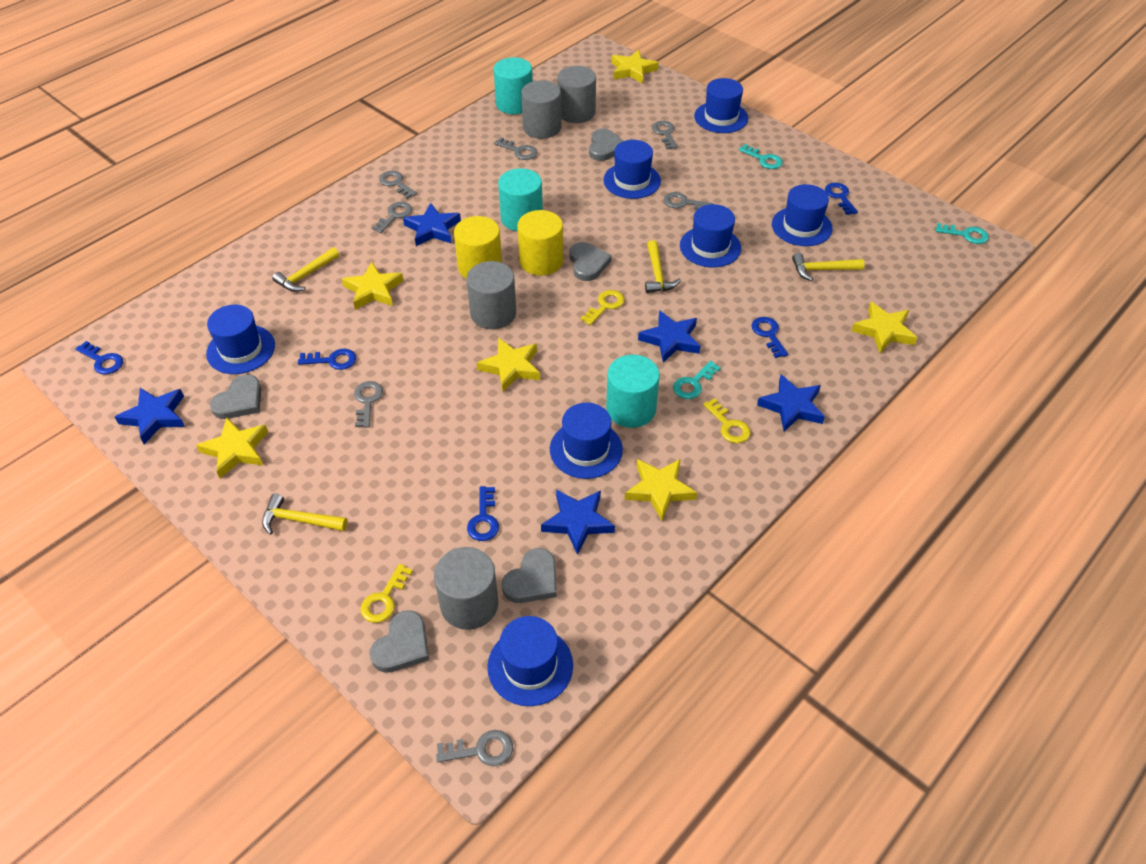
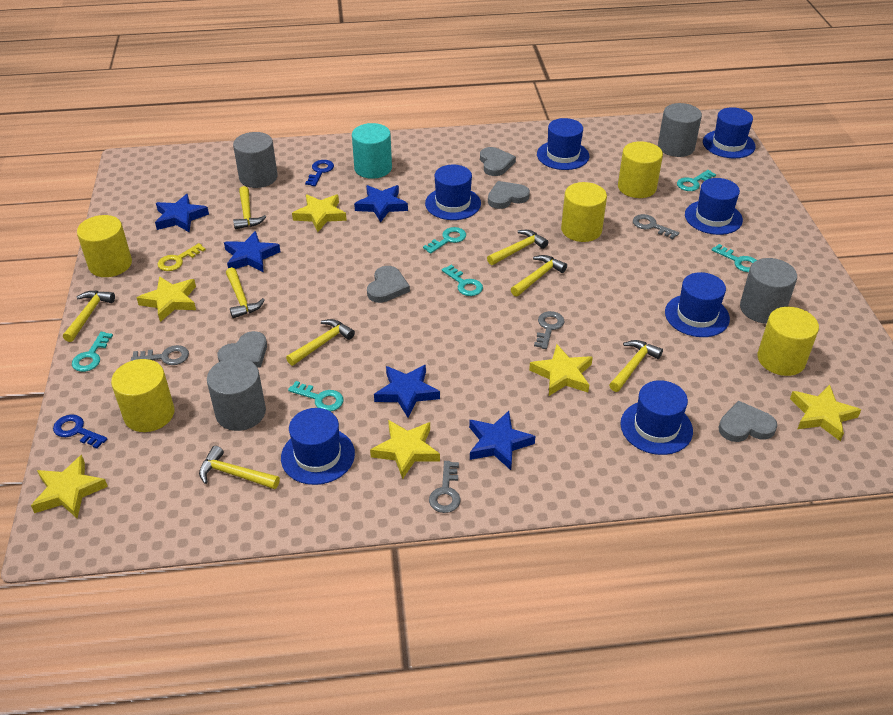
blue key: 5 -> 2
grey key: 7 -> 4
turquoise cylinder: 3 -> 1
turquoise key: 3 -> 6
yellow cylinder: 2 -> 5
yellow hammer: 4 -> 8
yellow key: 3 -> 1

